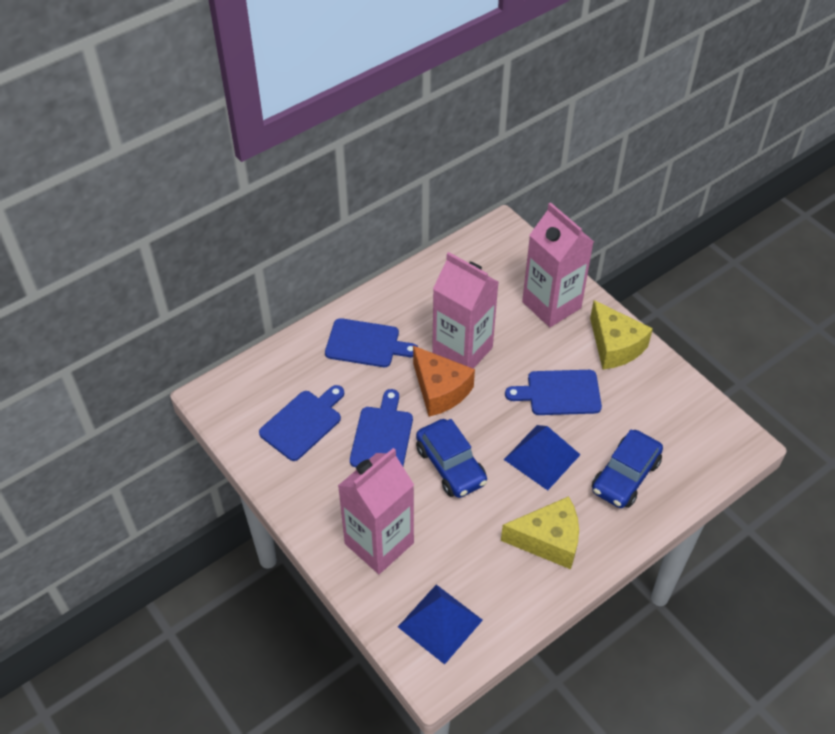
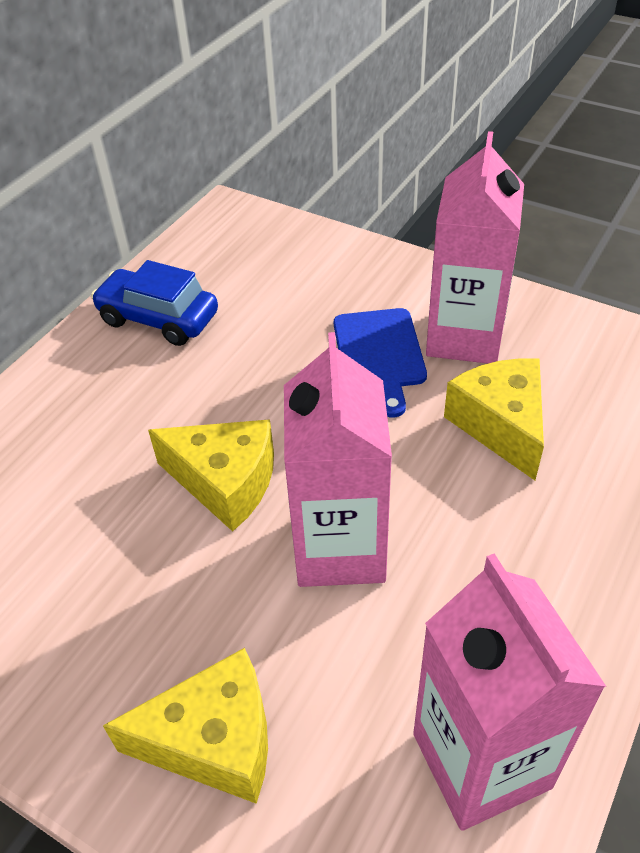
blue car: 2 -> 1
blue cutting board: 4 -> 1
blue pyramid: 2 -> 0
orange cheese: 1 -> 0
yellow cheese: 2 -> 3

